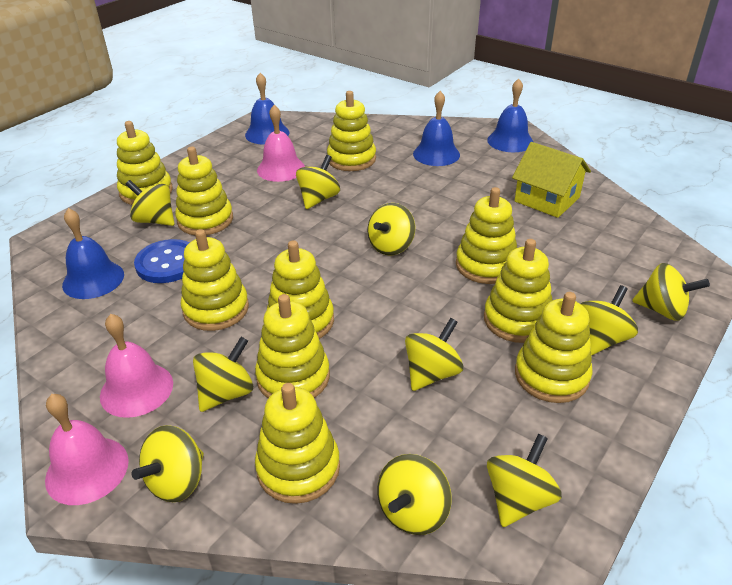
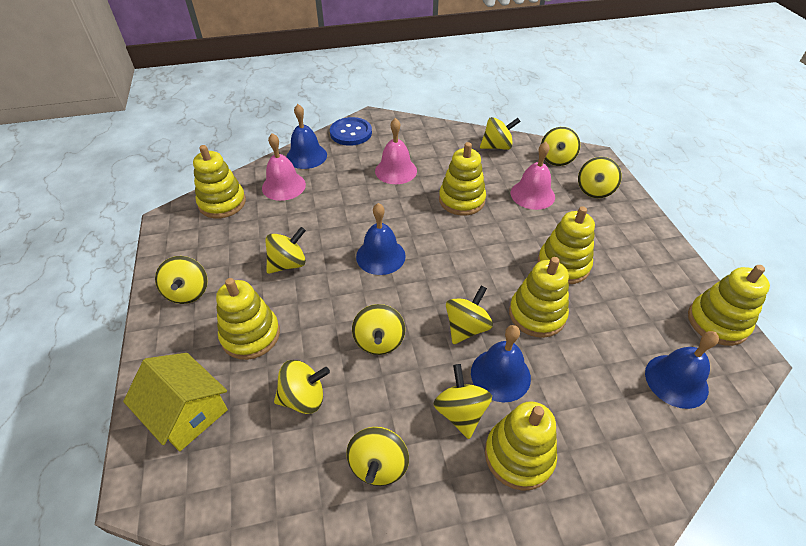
yellow stacking toy: 10 -> 7

